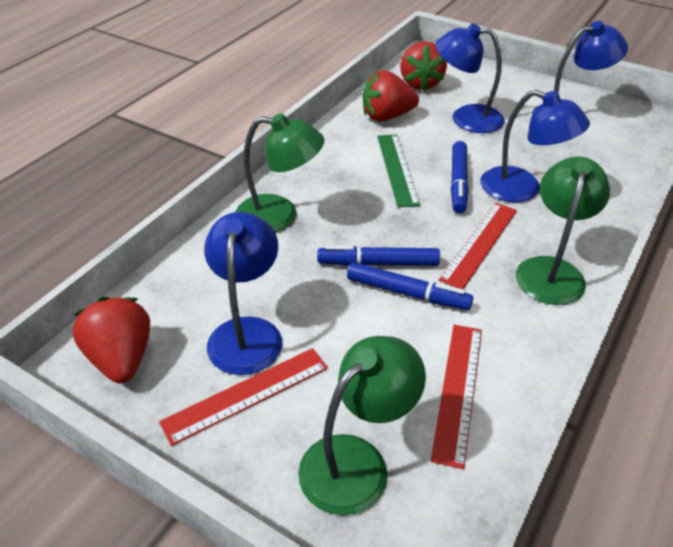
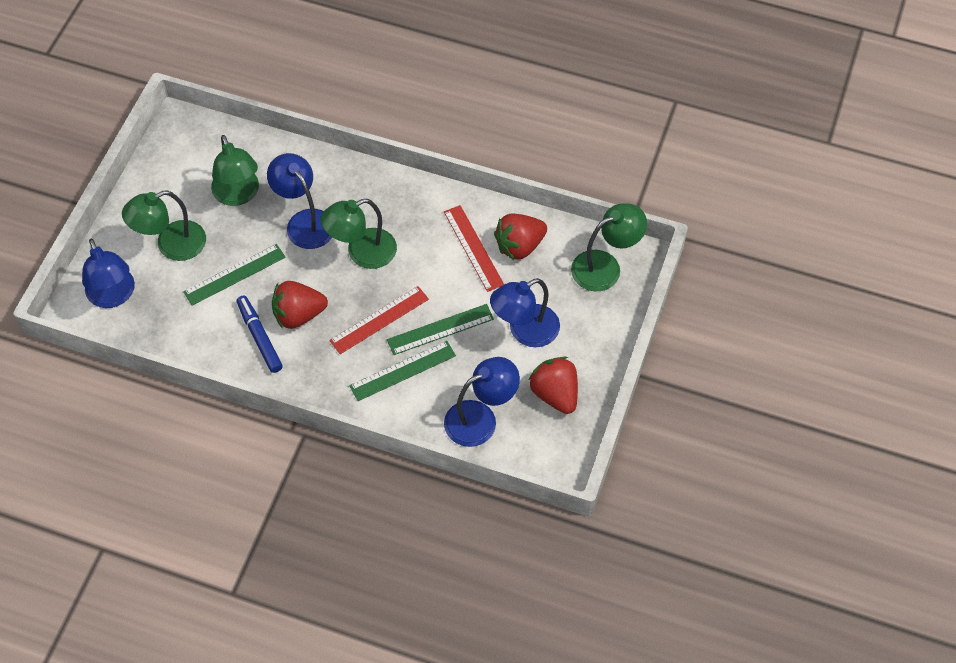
blue marker: 3 -> 1
green lamp: 3 -> 4
green ruler: 1 -> 3
red ruler: 3 -> 2

